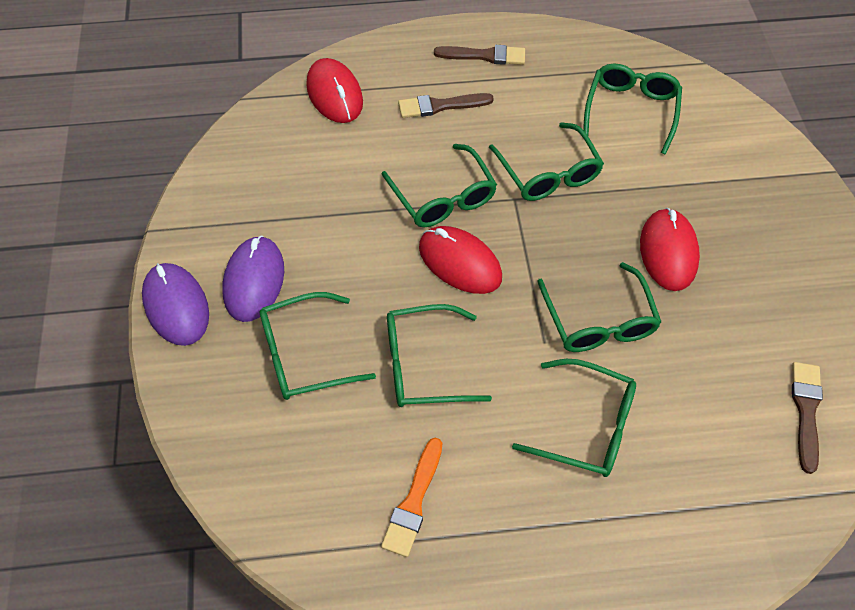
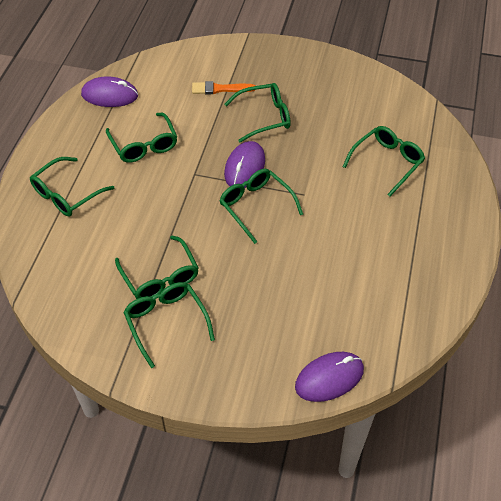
brown brush: 3 -> 0
purple mouse: 2 -> 3
red mouse: 3 -> 0

